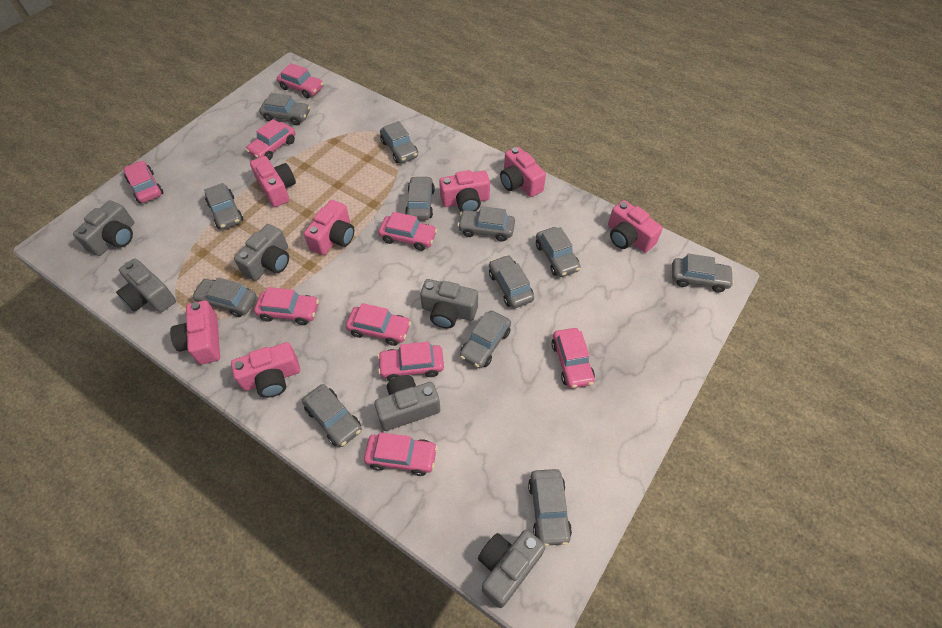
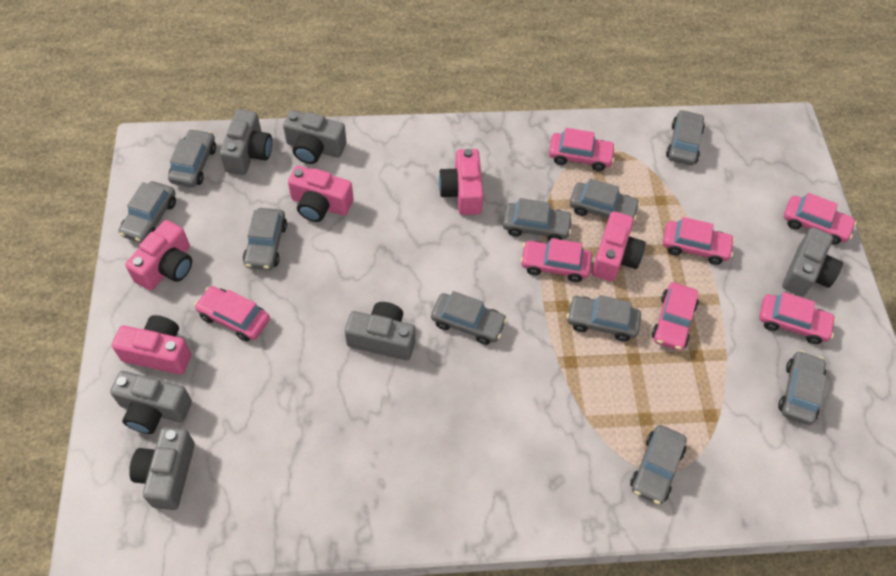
grey car: 12 -> 10
pink camera: 7 -> 5
pink car: 9 -> 7

